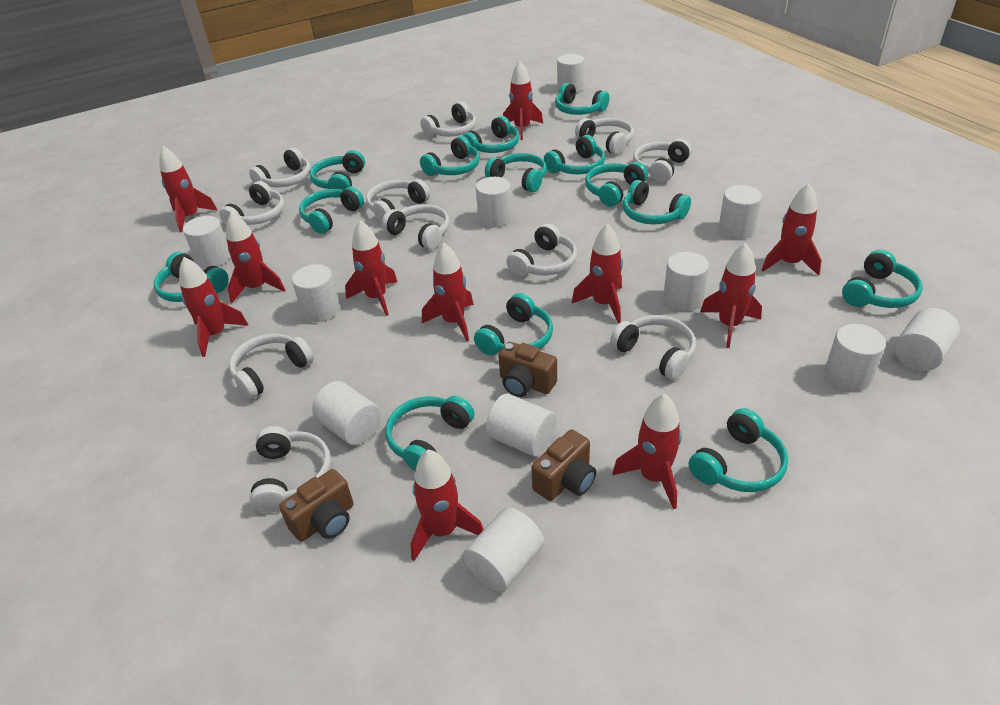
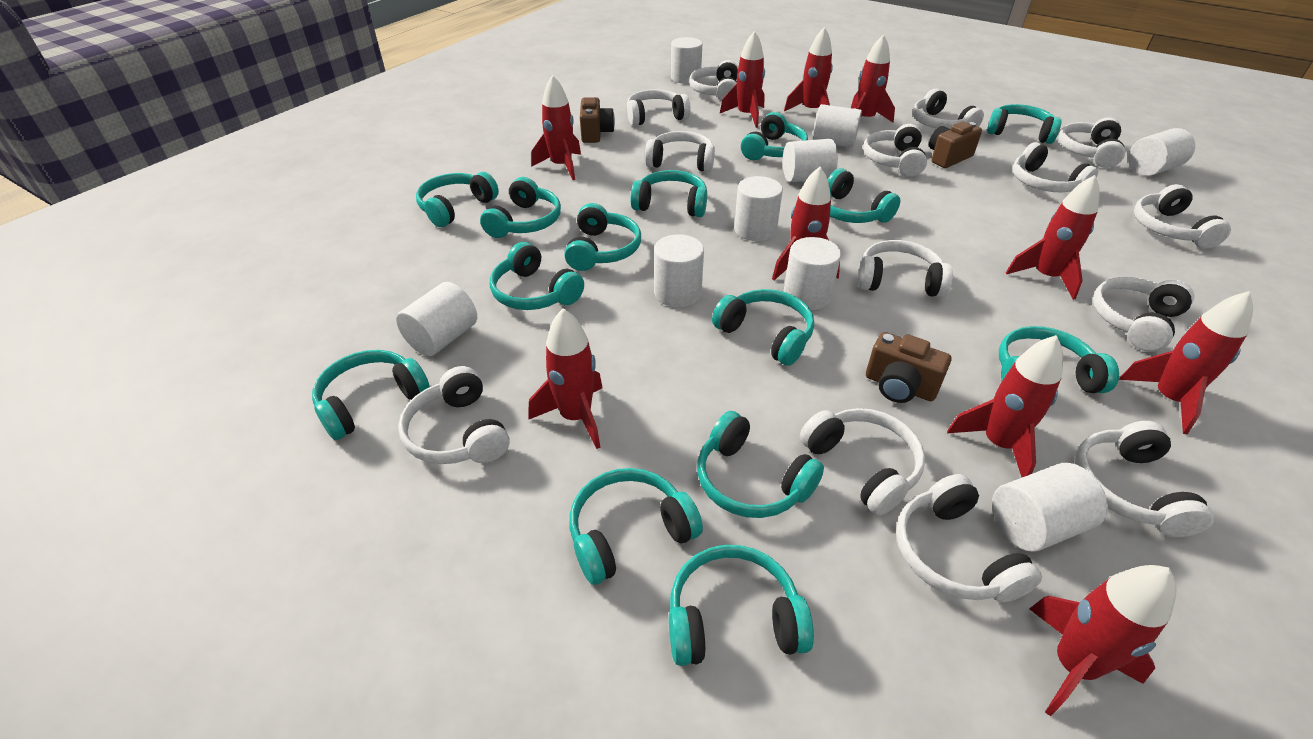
red rocket: 11 -> 10
white cylinder: 11 -> 9
white headphones: 11 -> 14

